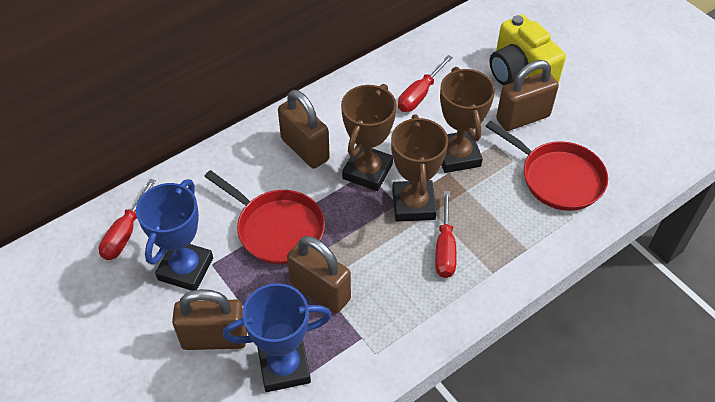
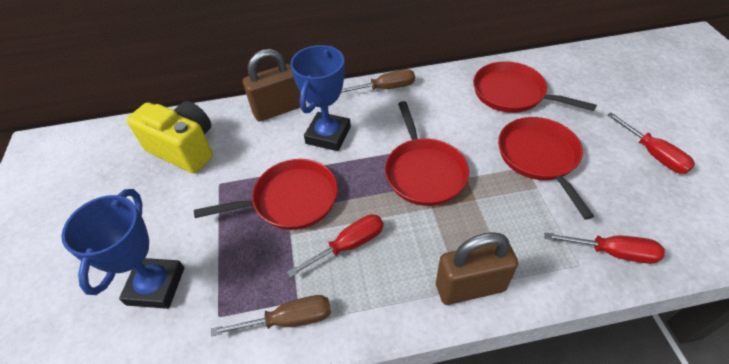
brown padlock: 4 -> 2
brown screwdriver: 0 -> 2
brown trophy: 3 -> 0
red pan: 2 -> 4

